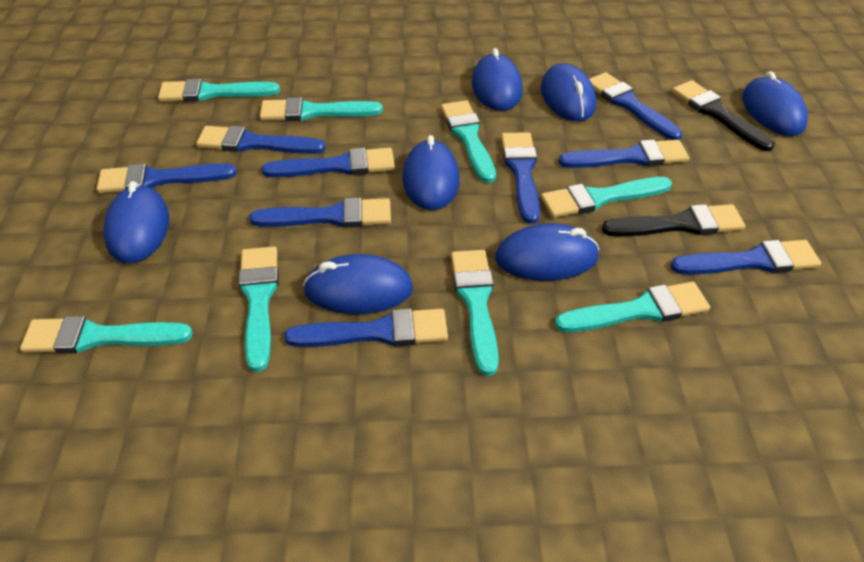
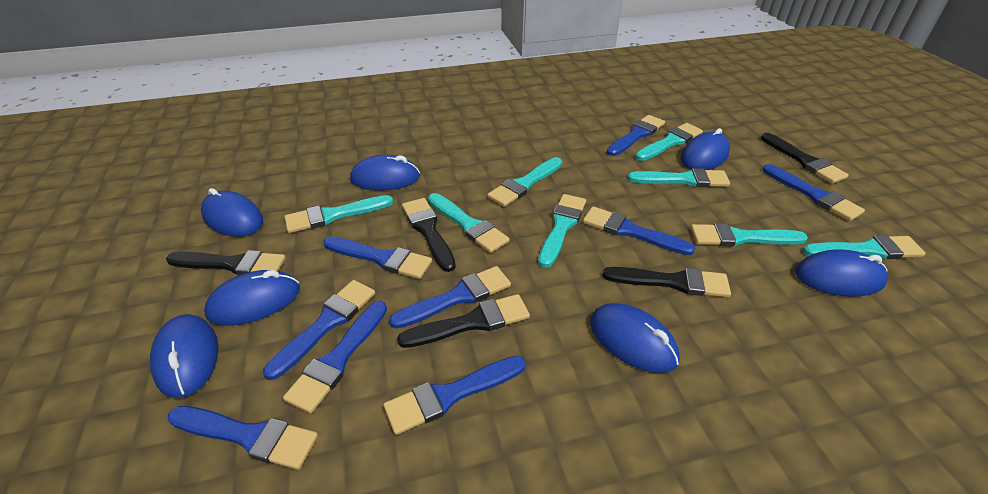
black brush: 2 -> 5

